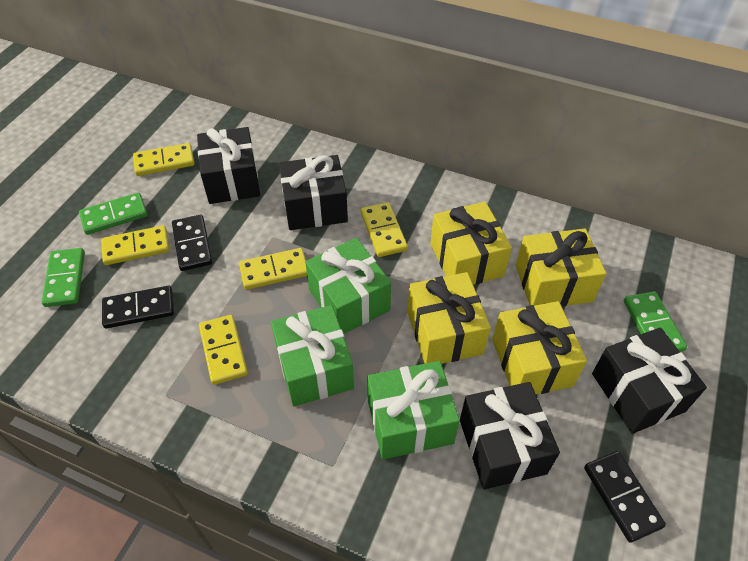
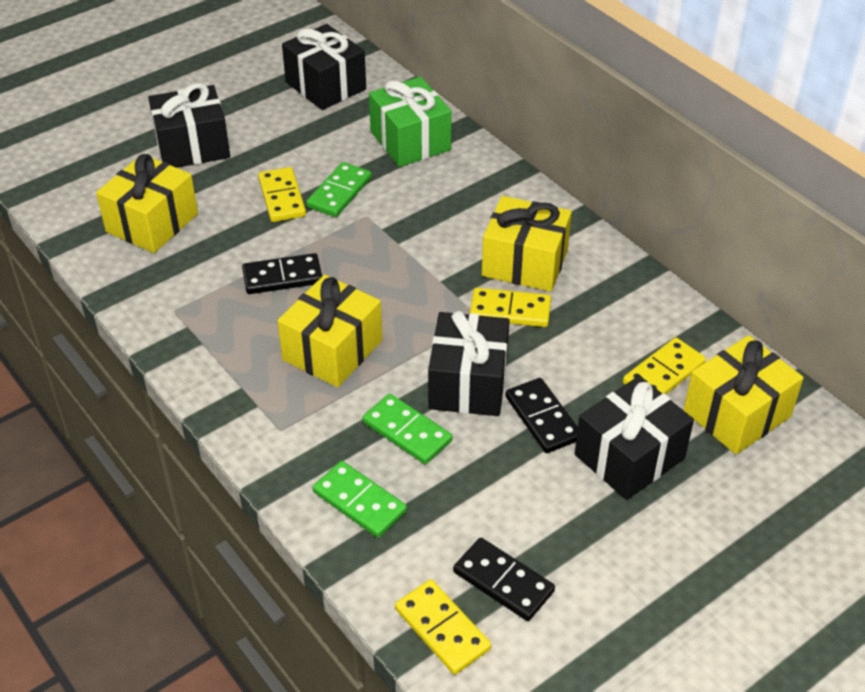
green gift: 3 -> 1
yellow domino: 5 -> 4

